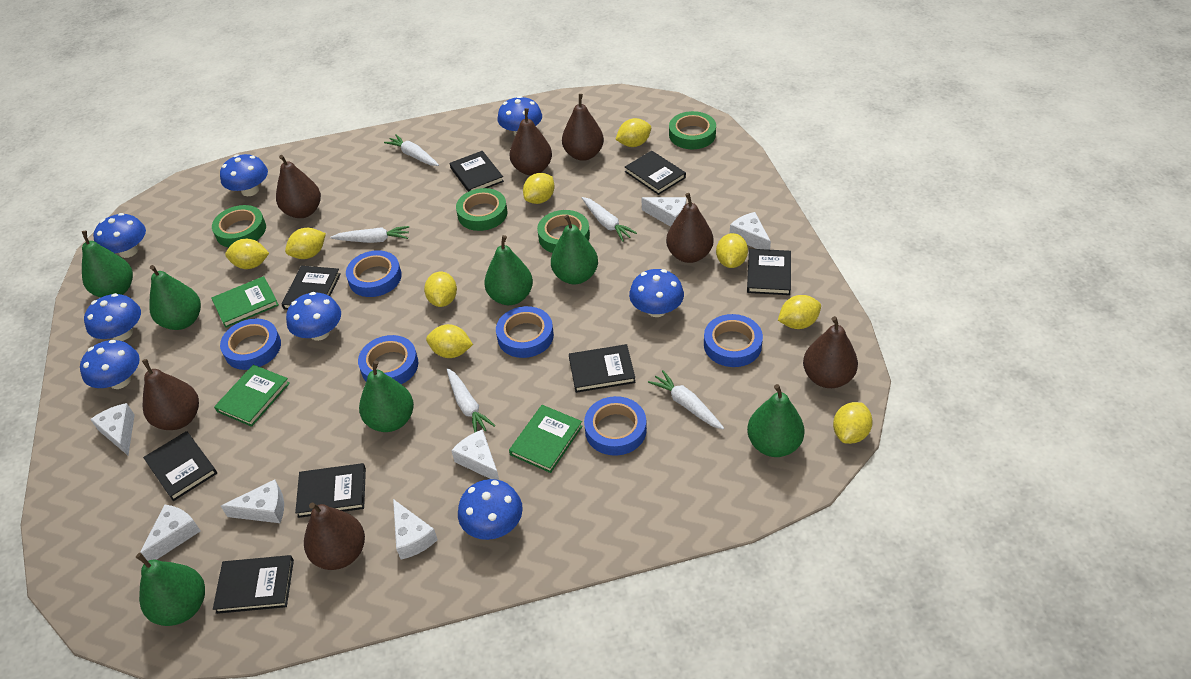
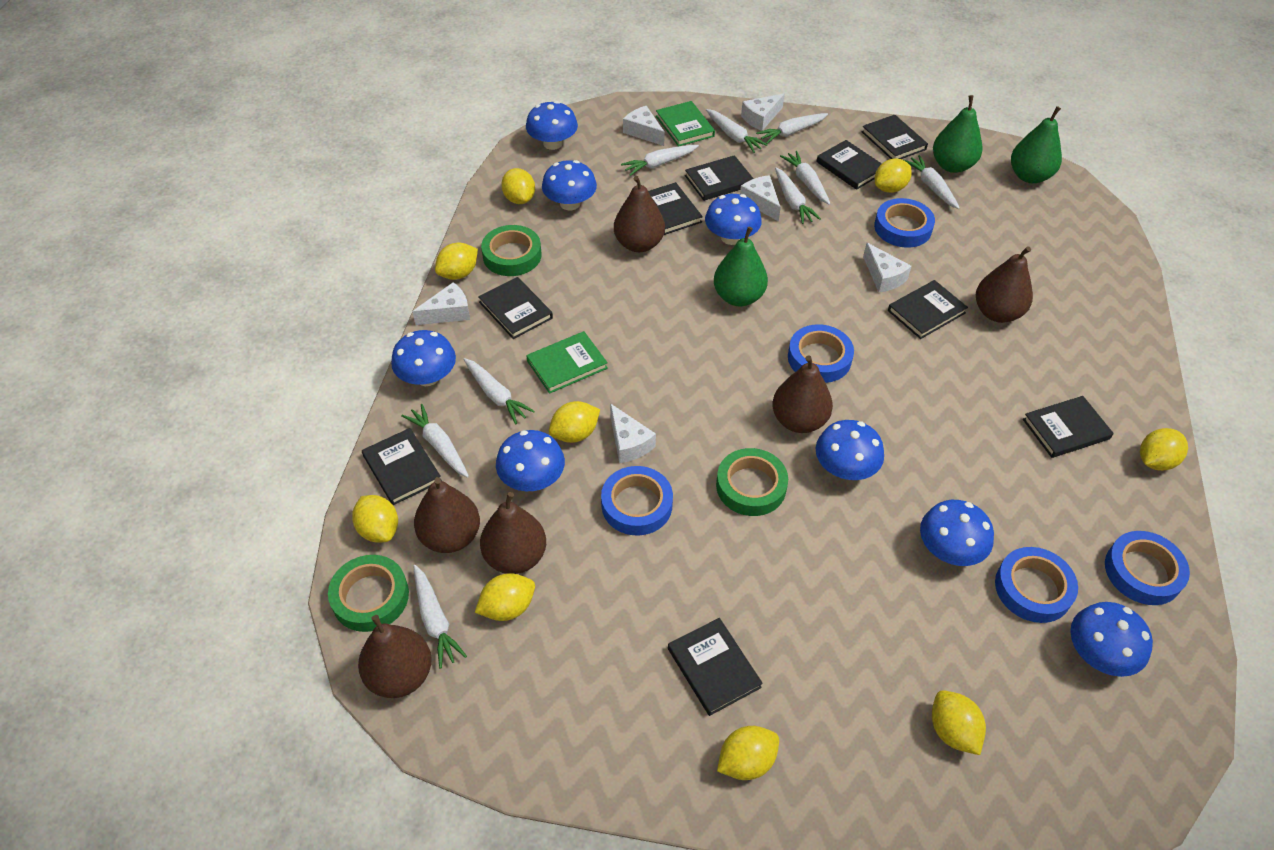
black book: 8 -> 9
blue tape: 6 -> 5
brown pear: 7 -> 6
green book: 3 -> 2
green pear: 7 -> 3
green tape: 4 -> 3
white carrot: 5 -> 9
white cheese: 7 -> 6

